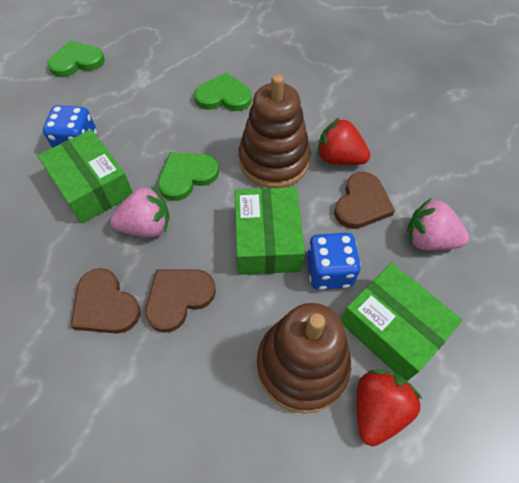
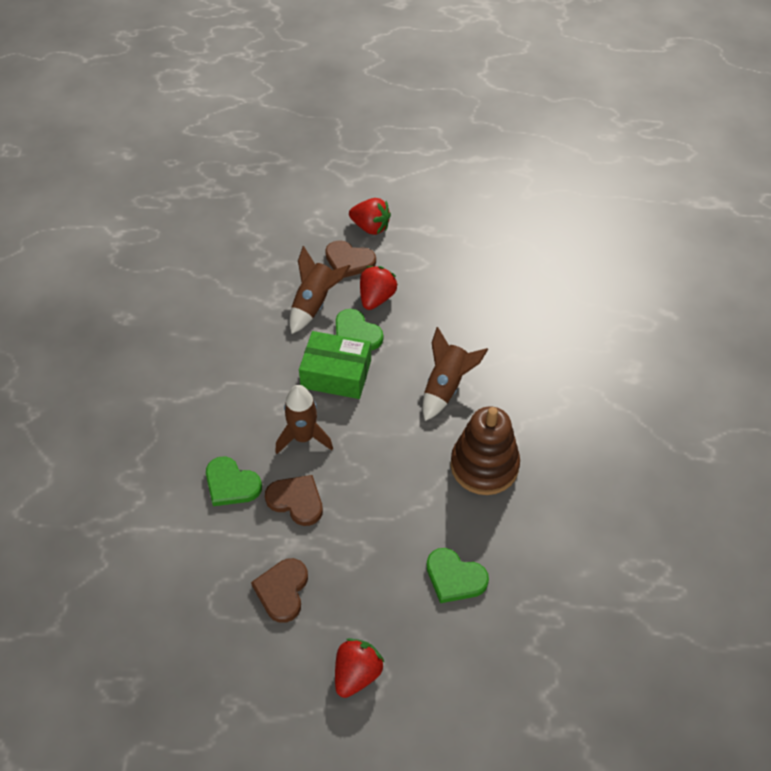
blue dice: 2 -> 0
brown rocket: 0 -> 3
brown stacking toy: 2 -> 1
green box: 3 -> 1
pink strawberry: 2 -> 0
red strawberry: 2 -> 3

